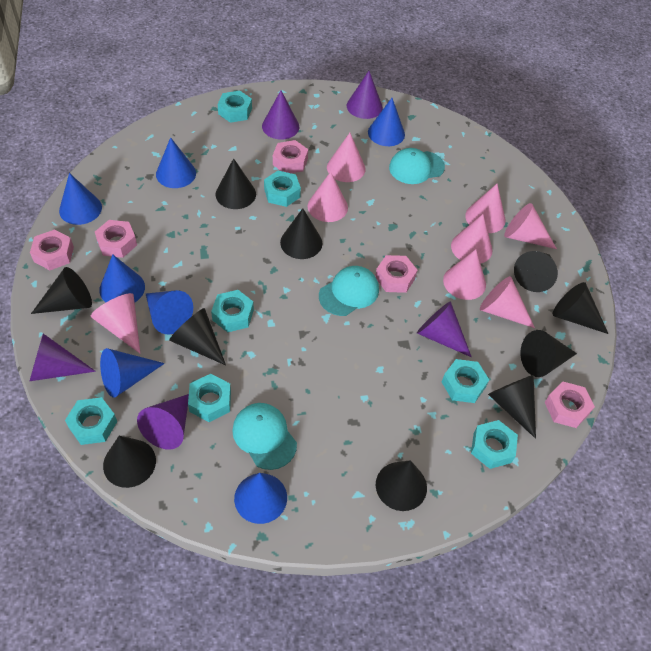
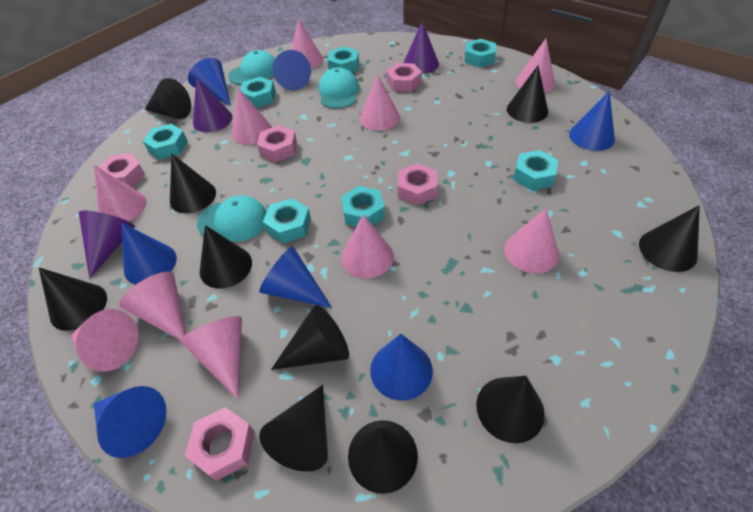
pink cone: 8 -> 10
purple cone: 5 -> 3

